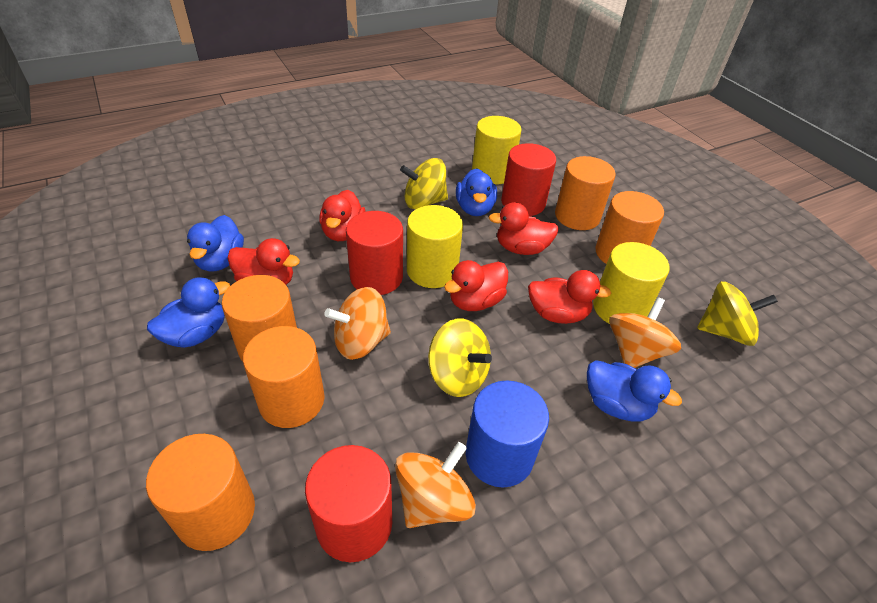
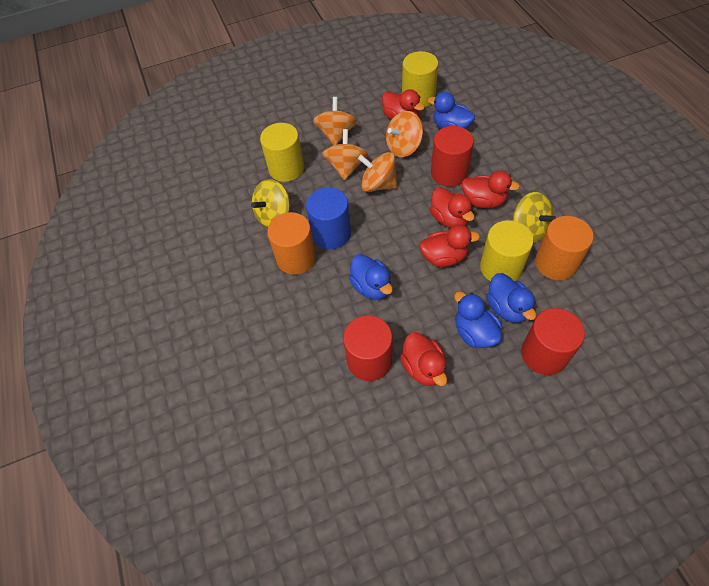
orange cylinder: 5 -> 2
orange spinning top: 3 -> 4
yellow spinning top: 3 -> 2

